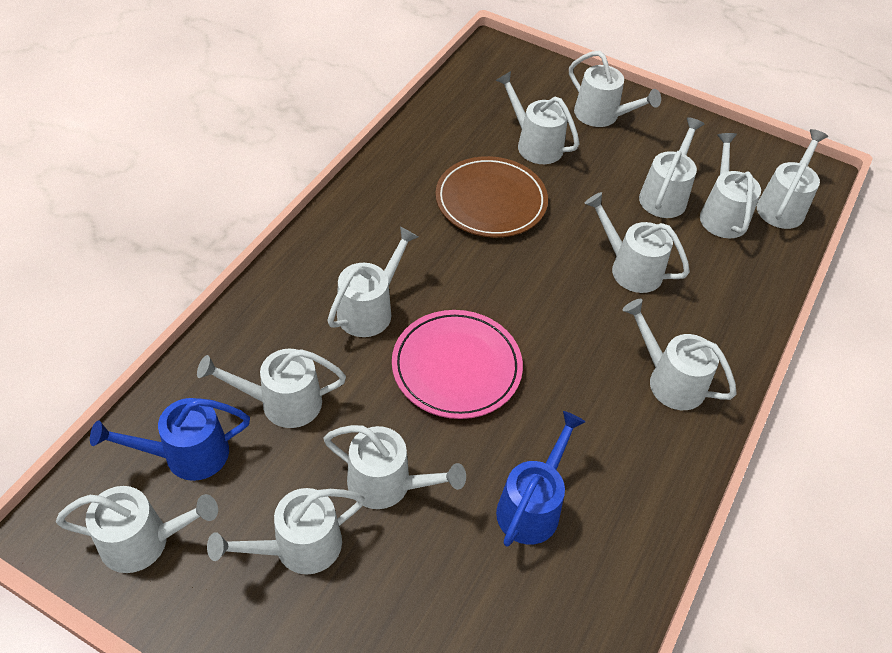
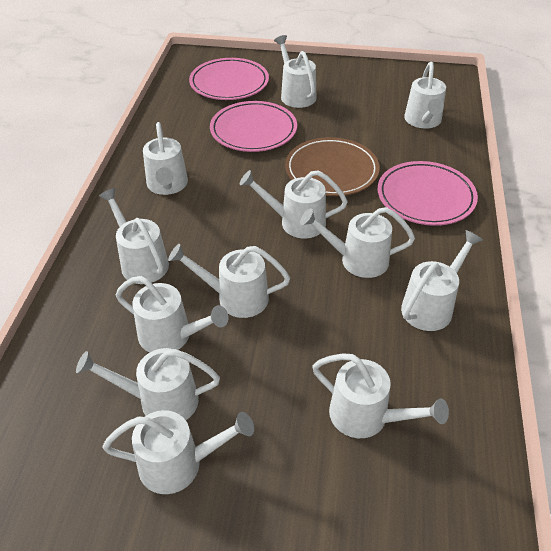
blue watering can: 2 -> 0
pink plate: 1 -> 3

